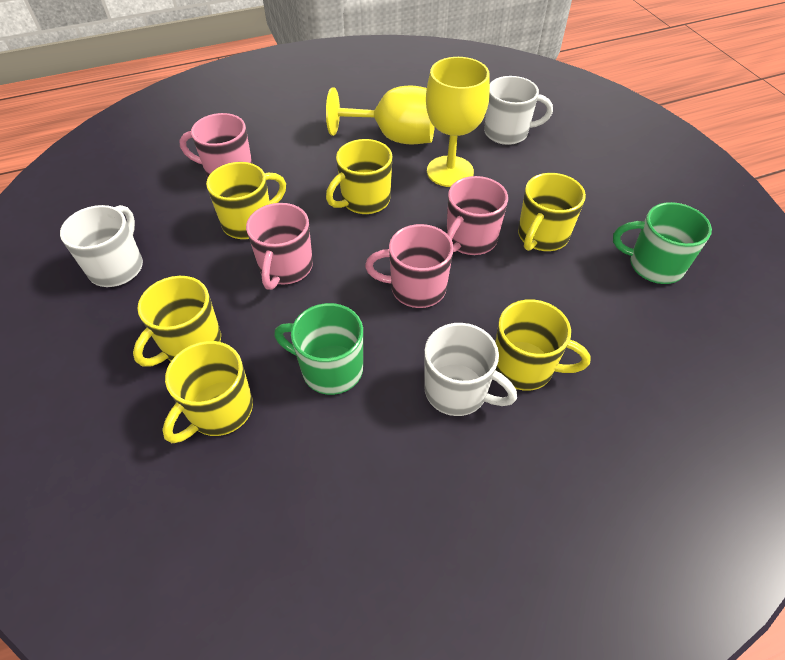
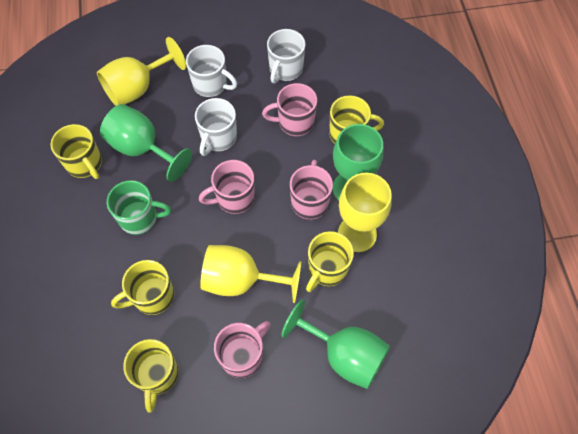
green goblet: 0 -> 3
green mug: 2 -> 1
yellow goblet: 2 -> 3
yellow mug: 6 -> 5

